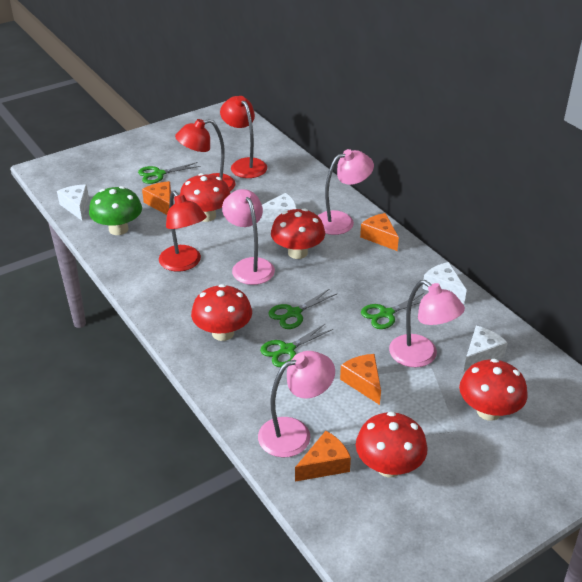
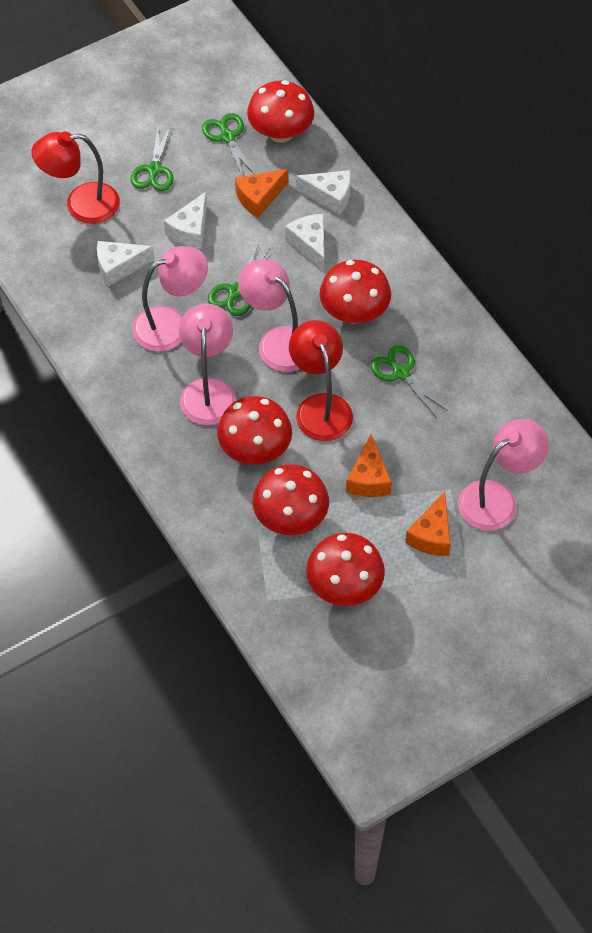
green mushroom: 1 -> 0
orange cheese: 4 -> 3
red lamp: 3 -> 2

